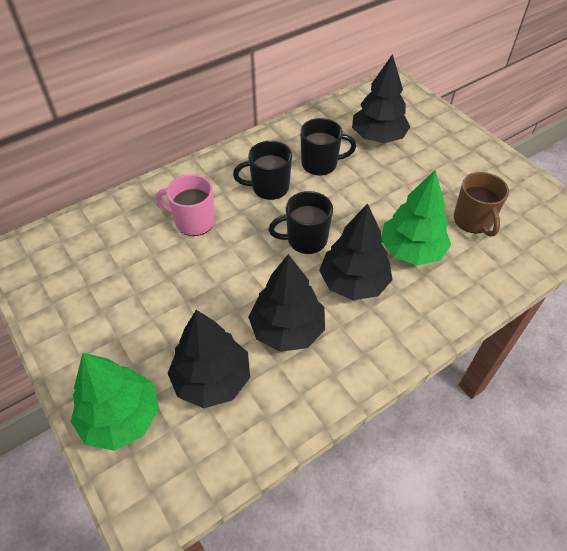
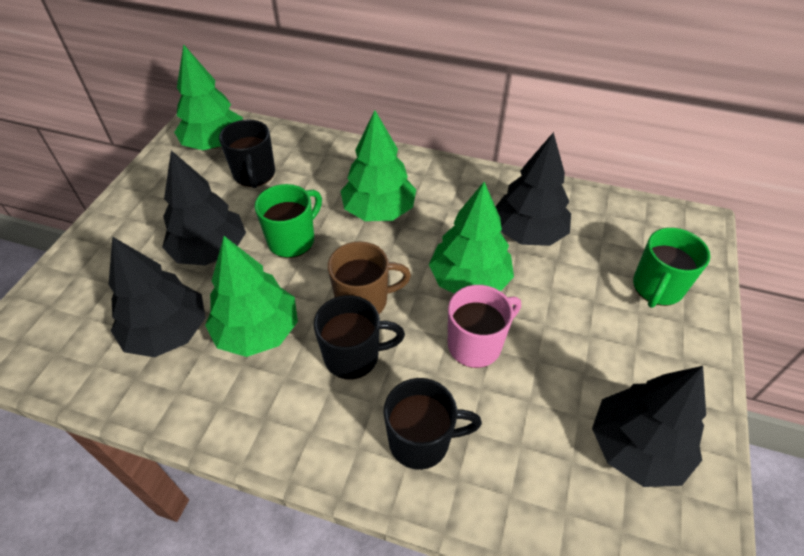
green mug: 0 -> 2
green tree: 2 -> 4

